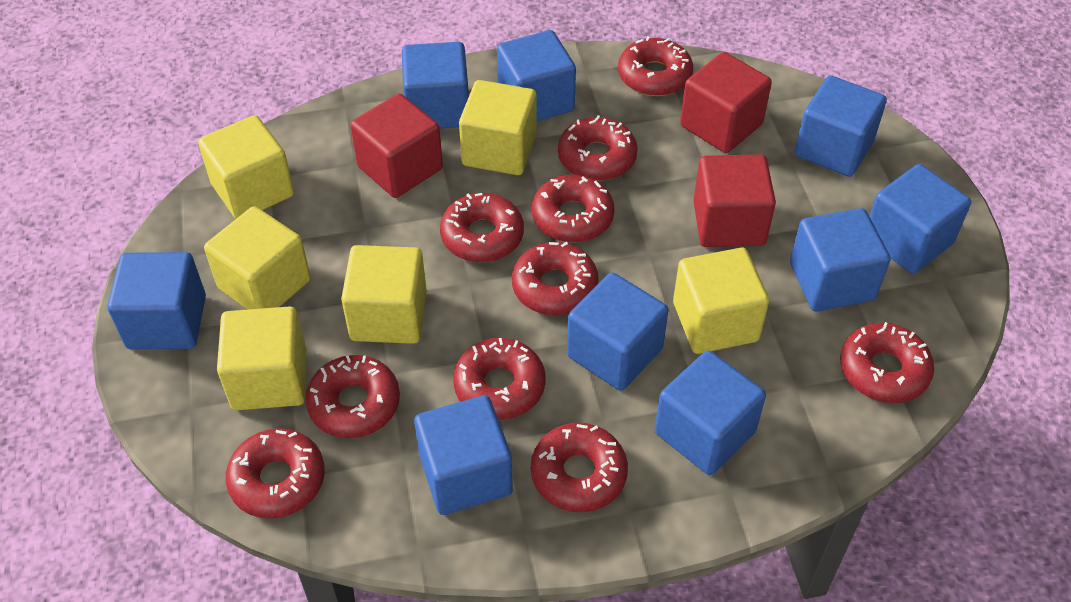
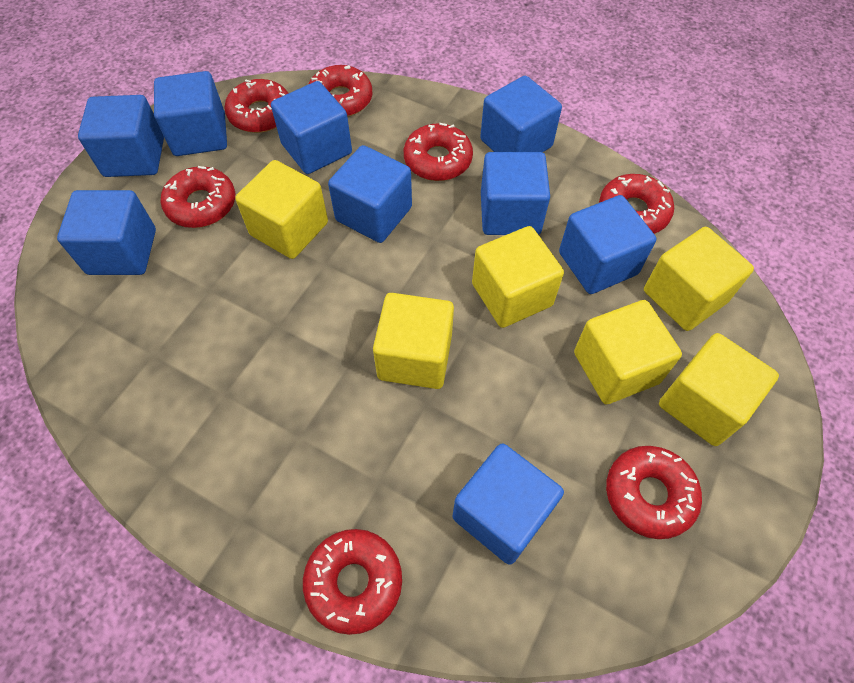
red cube: 3 -> 0
red donut: 10 -> 7

